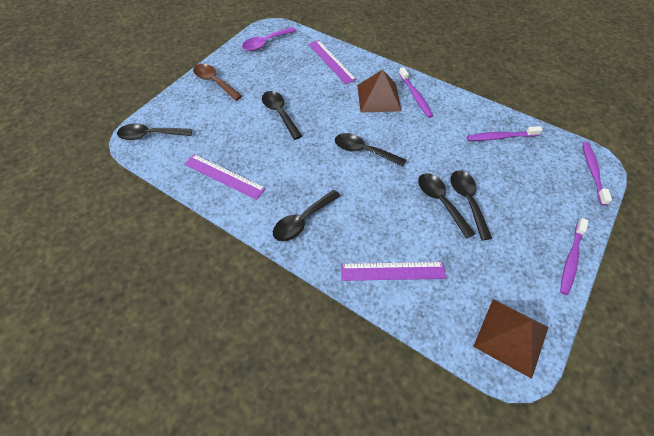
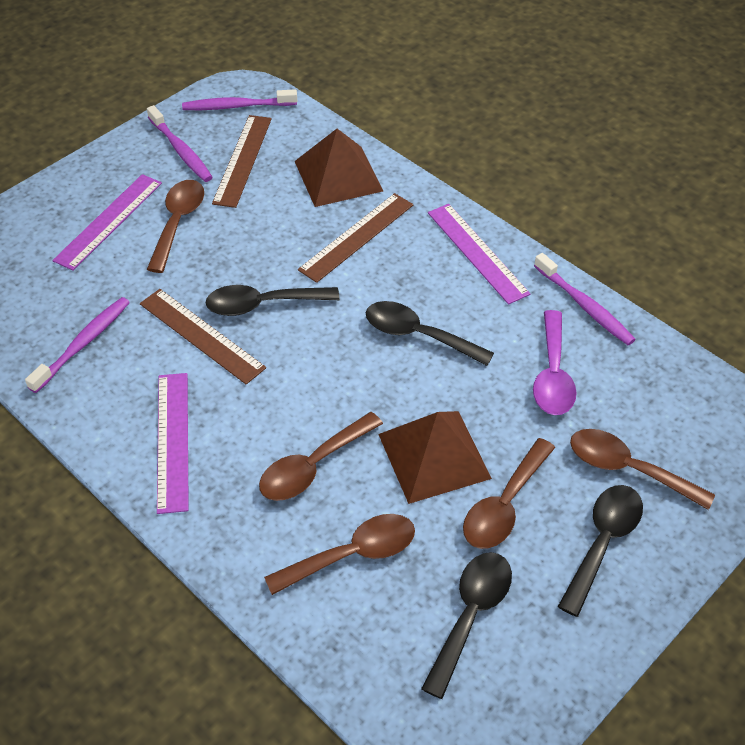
black spoon: 6 -> 4
brown ruler: 0 -> 3
brown spoon: 1 -> 5

